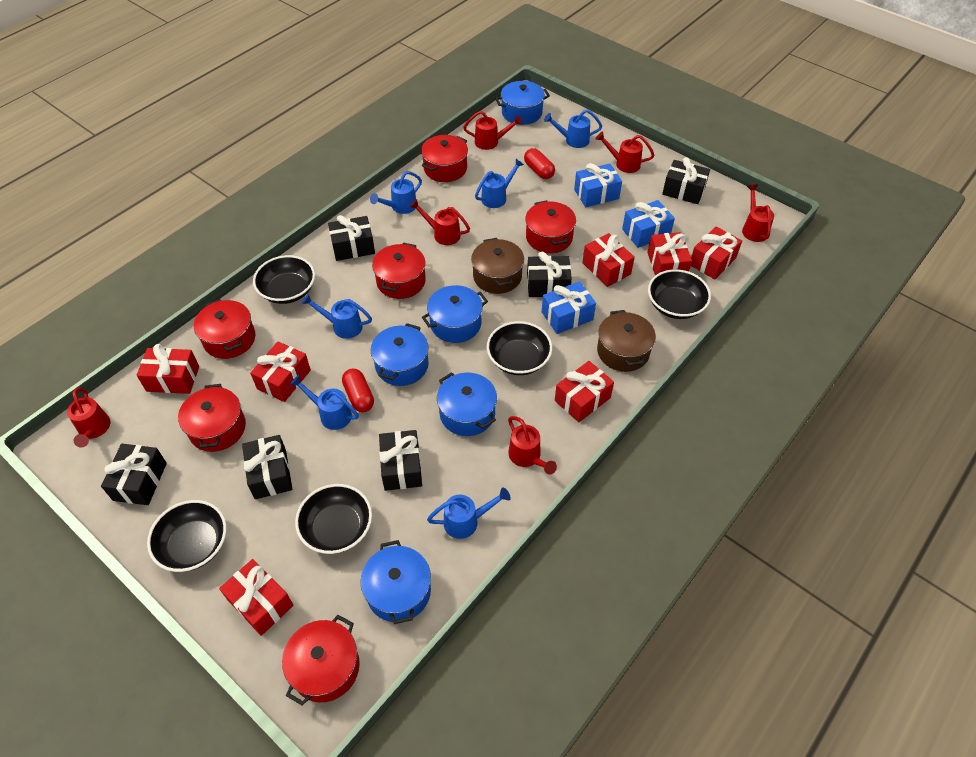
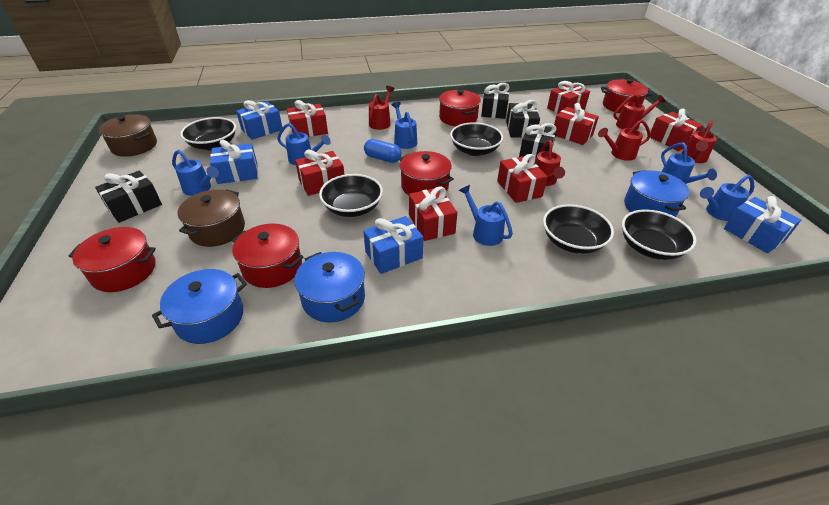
black gift: 6 -> 4
blue capsule: 0 -> 1
blue gift: 3 -> 4
blue pot: 5 -> 3
red capsule: 2 -> 0
red pot: 6 -> 5
red watering can: 6 -> 5

